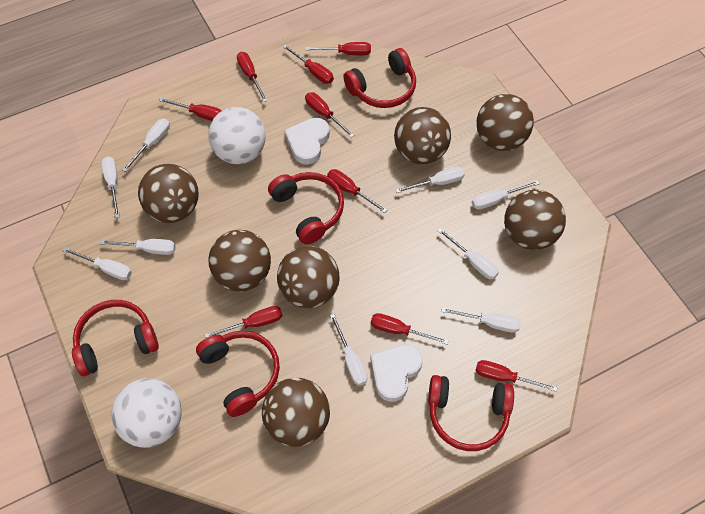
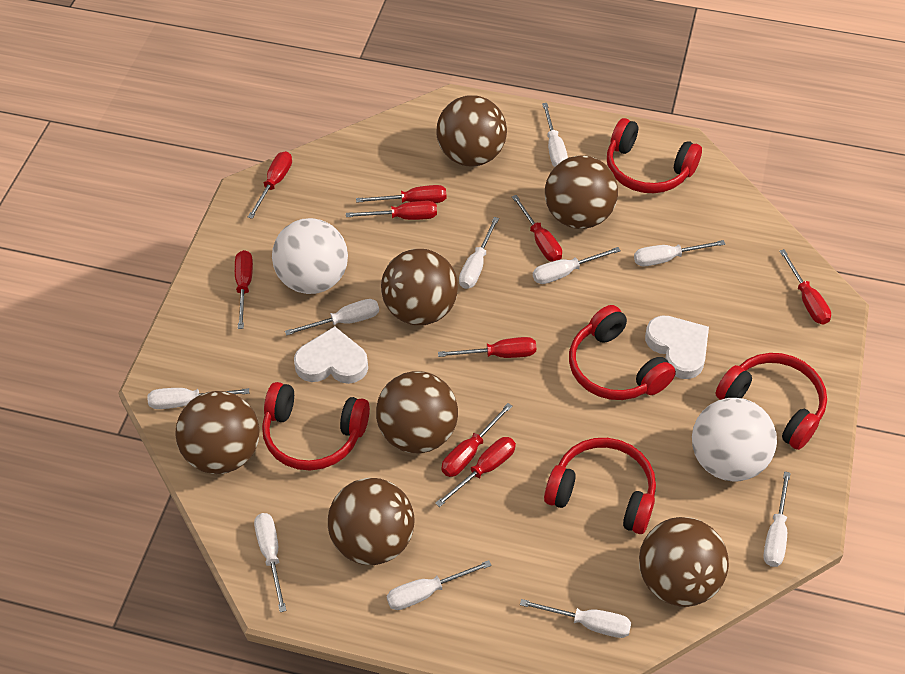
white screwdriver: 9 -> 10

